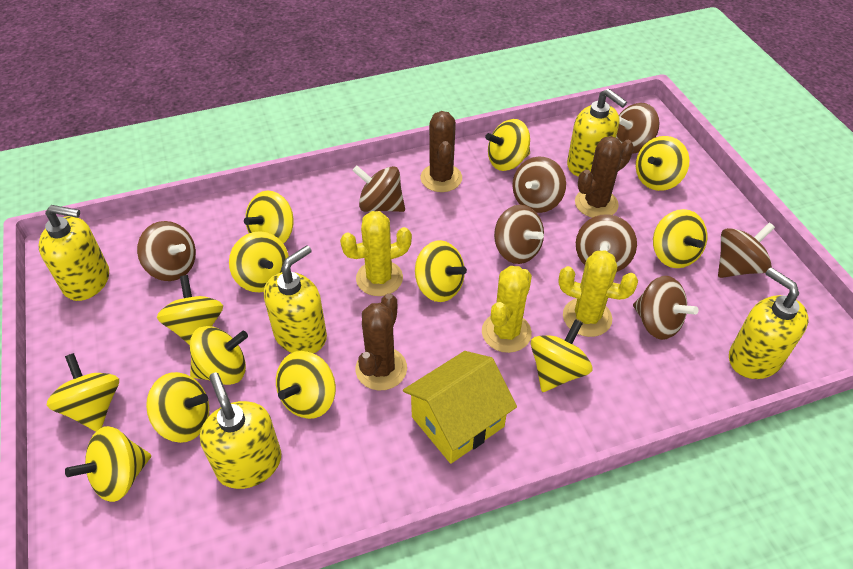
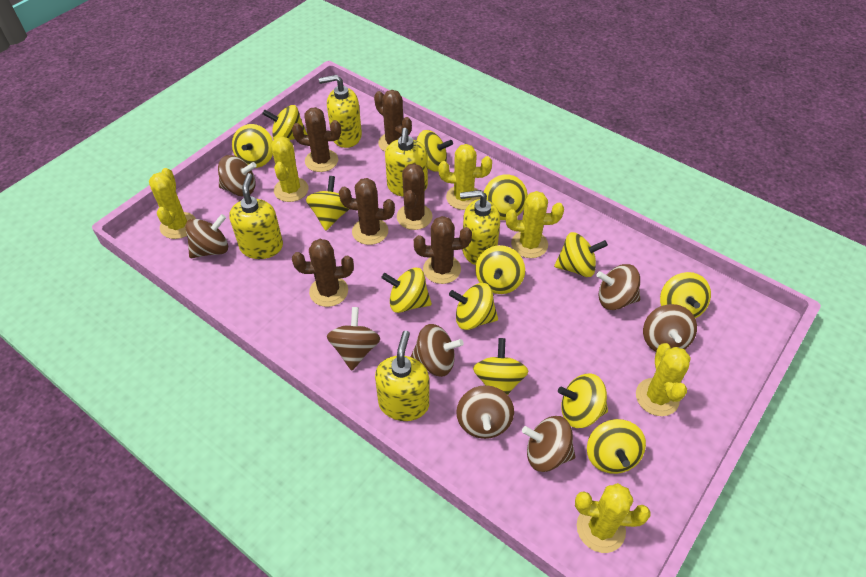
brown cactus: 3 -> 6
yellow cactus: 3 -> 6
yellow house: 1 -> 0

